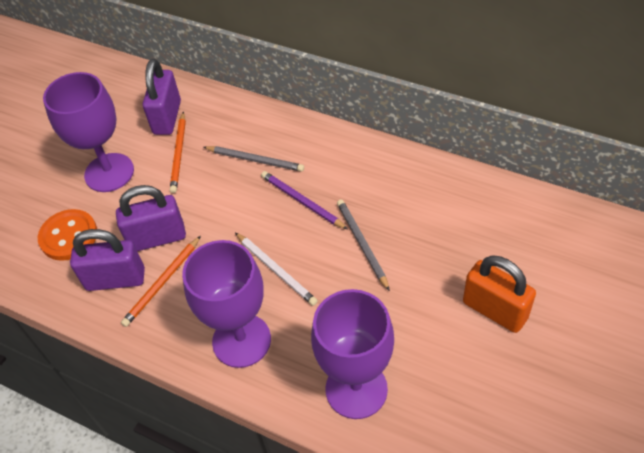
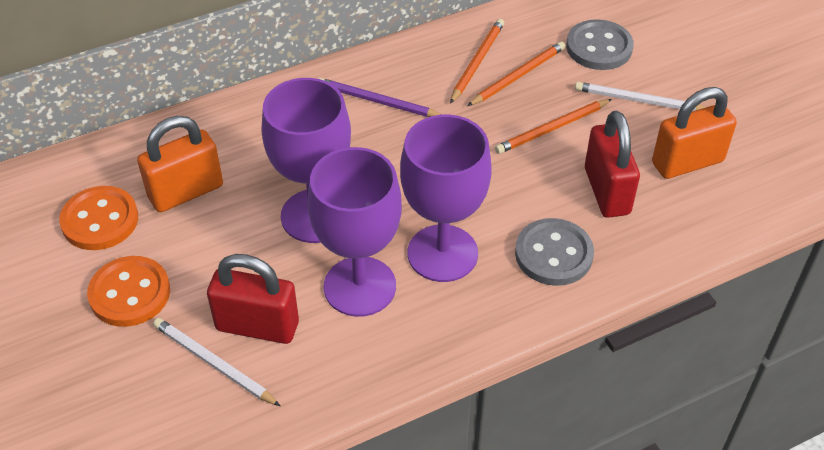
grey button: 0 -> 2
grey pencil: 2 -> 0
orange button: 1 -> 2
orange padlock: 1 -> 2
orange pencil: 2 -> 3
purple padlock: 3 -> 0
red padlock: 0 -> 2
white pencil: 1 -> 2

